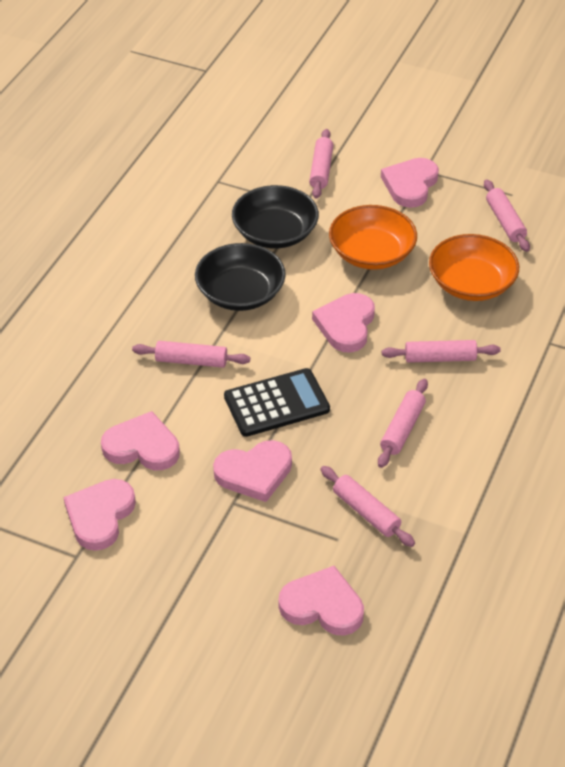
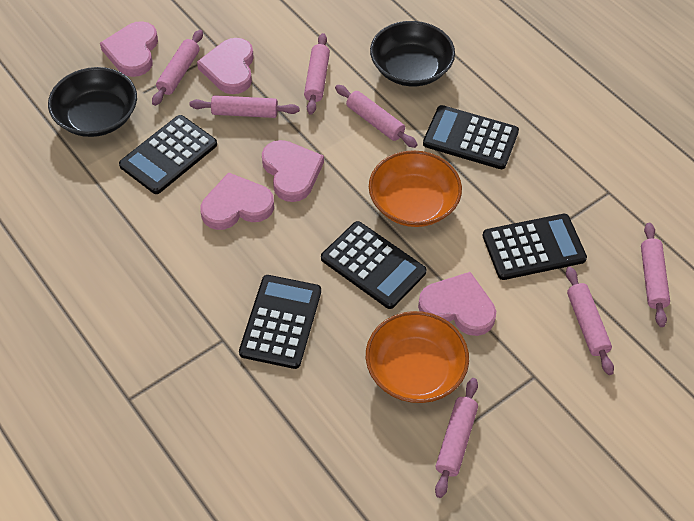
black calculator: 1 -> 5
pink heart: 6 -> 5
pink rolling pin: 6 -> 7

